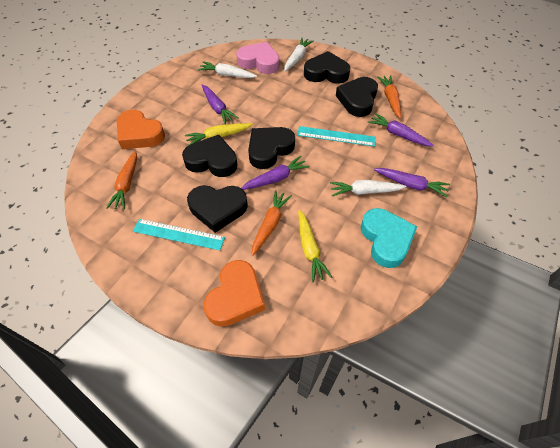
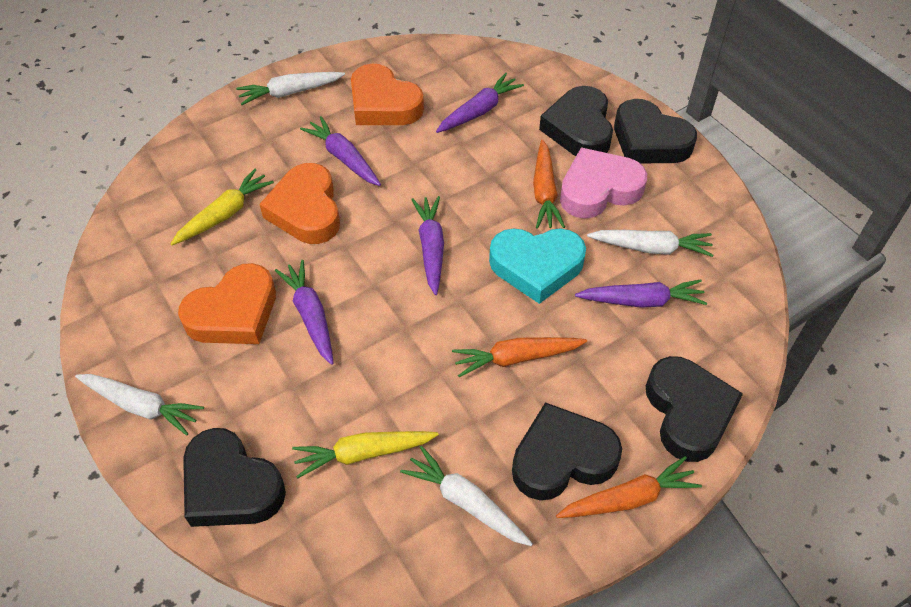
orange heart: 2 -> 3
purple carrot: 4 -> 5
turquoise ruler: 2 -> 0
white carrot: 3 -> 4

